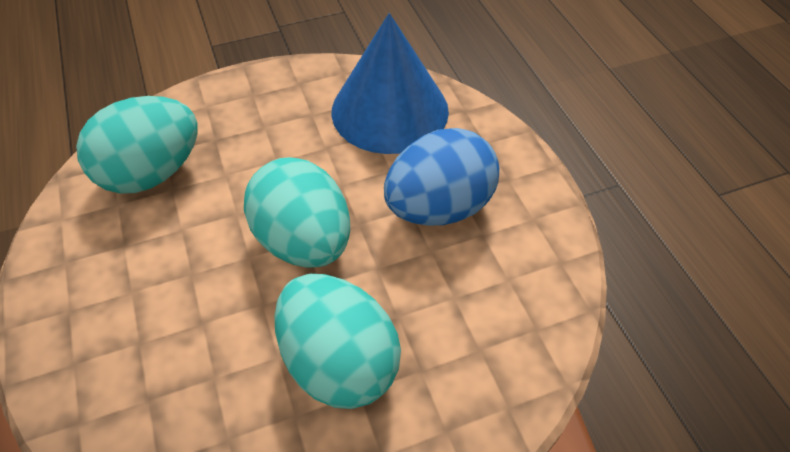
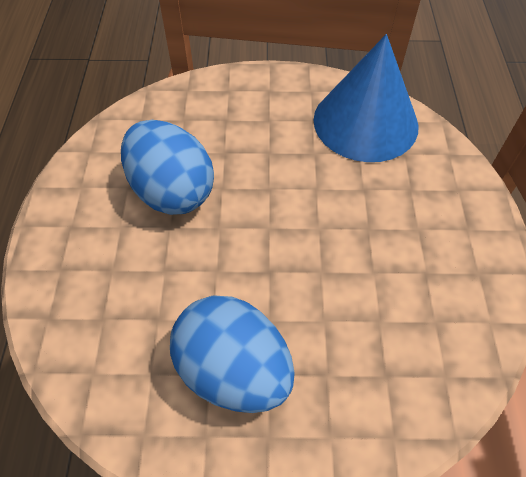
blue egg: 1 -> 2
turquoise egg: 3 -> 0

